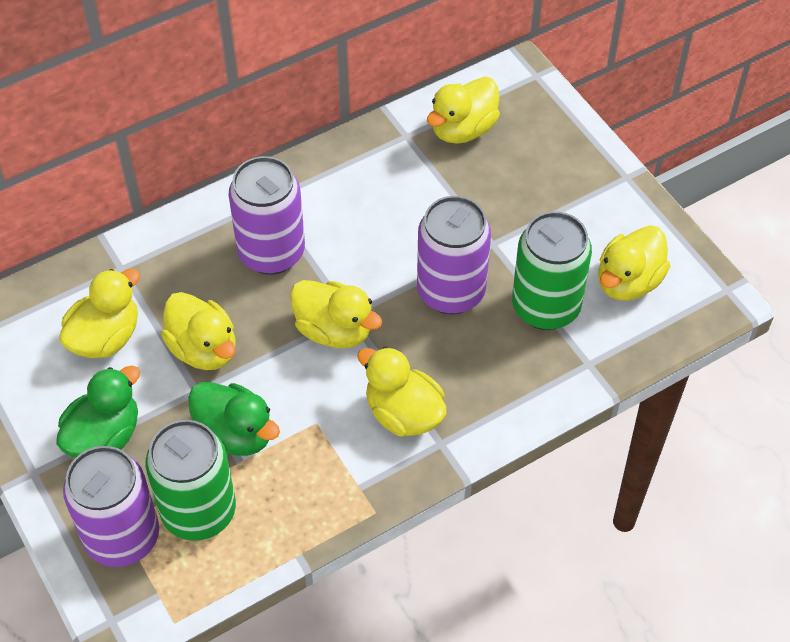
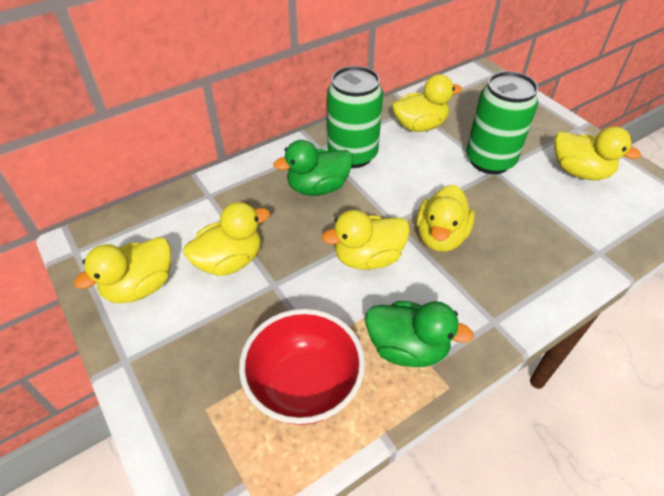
purple can: 3 -> 0
red bowl: 0 -> 1

